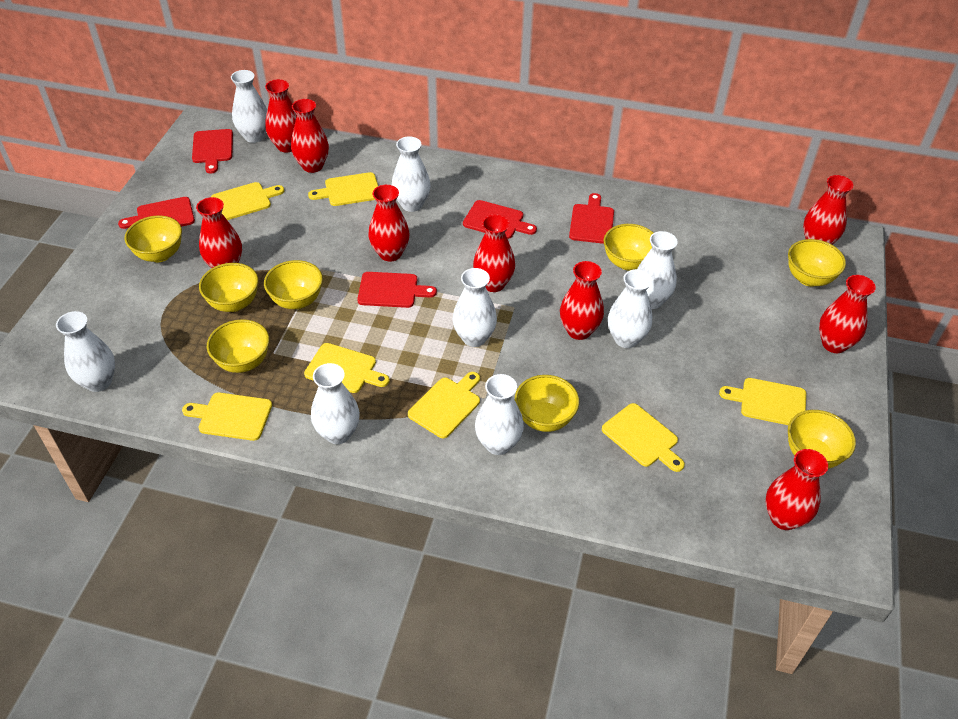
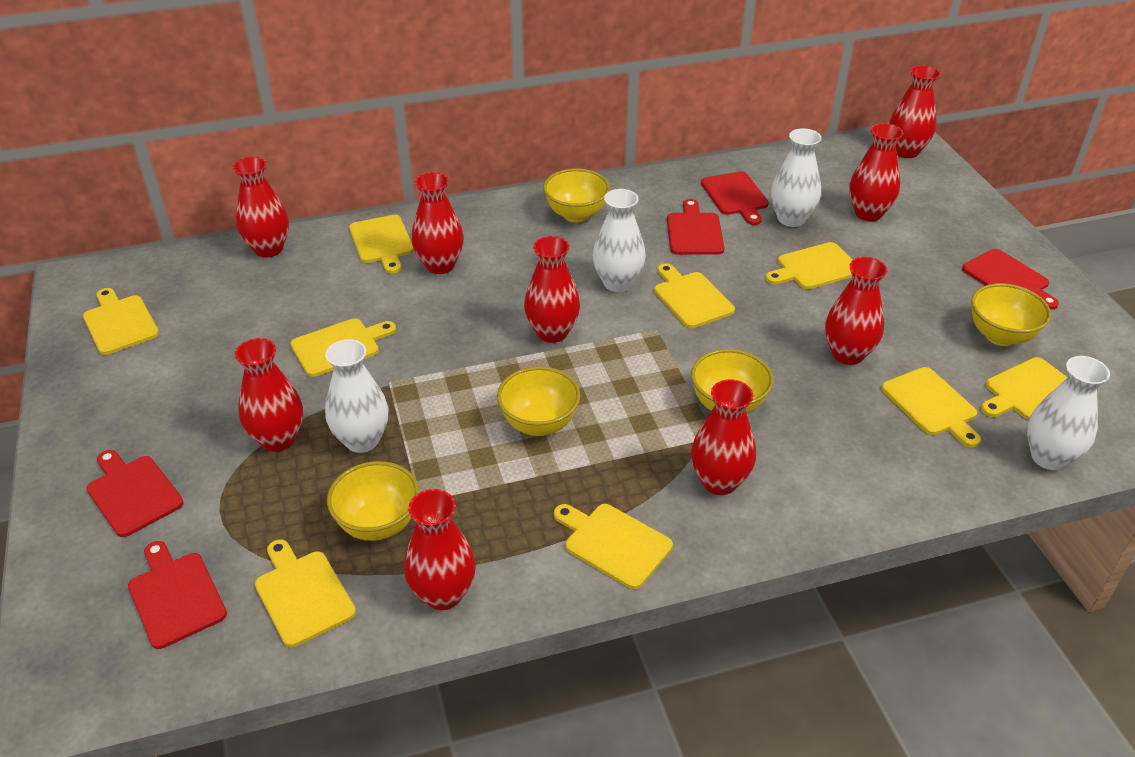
white vase: 8 -> 4
yellow bowl: 8 -> 5
yellow cutting board: 7 -> 9

